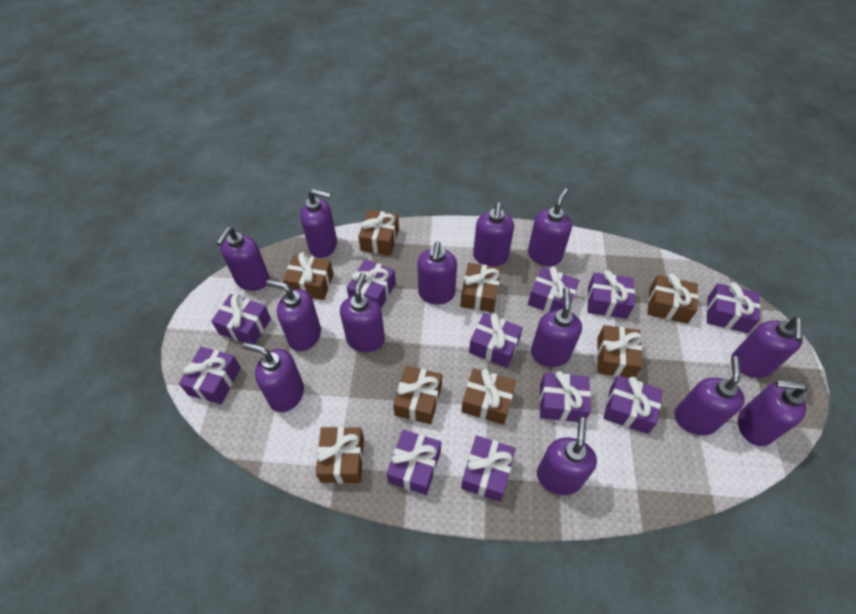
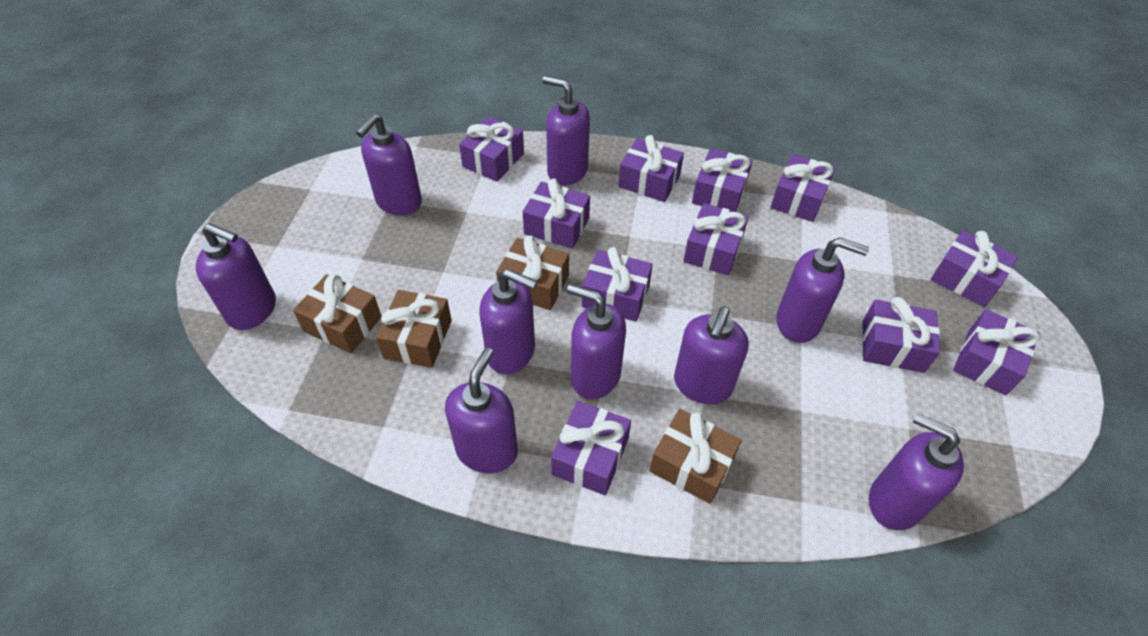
brown gift: 8 -> 4
purple soap dispenser: 13 -> 9

